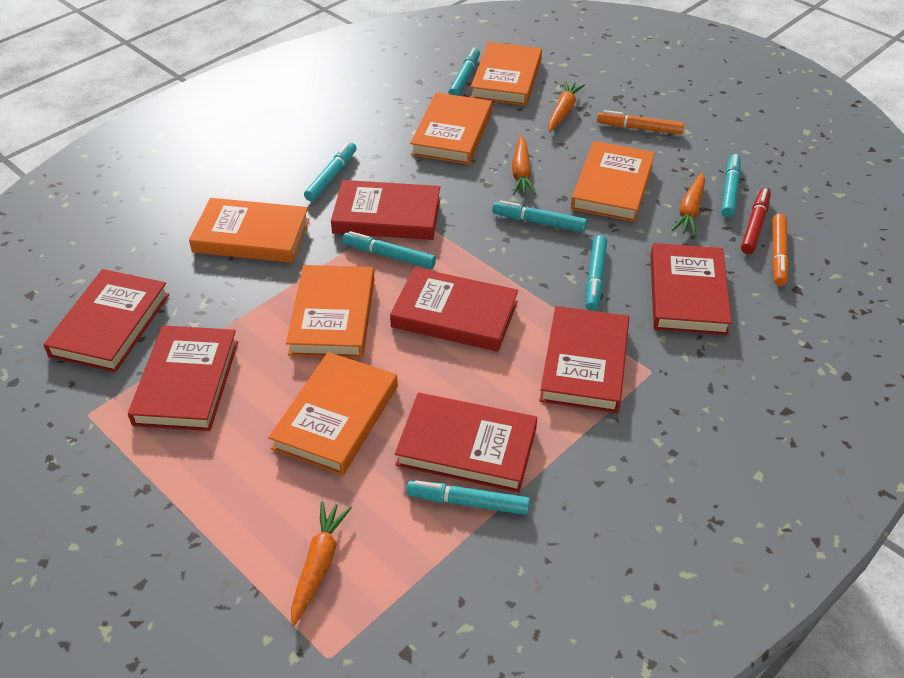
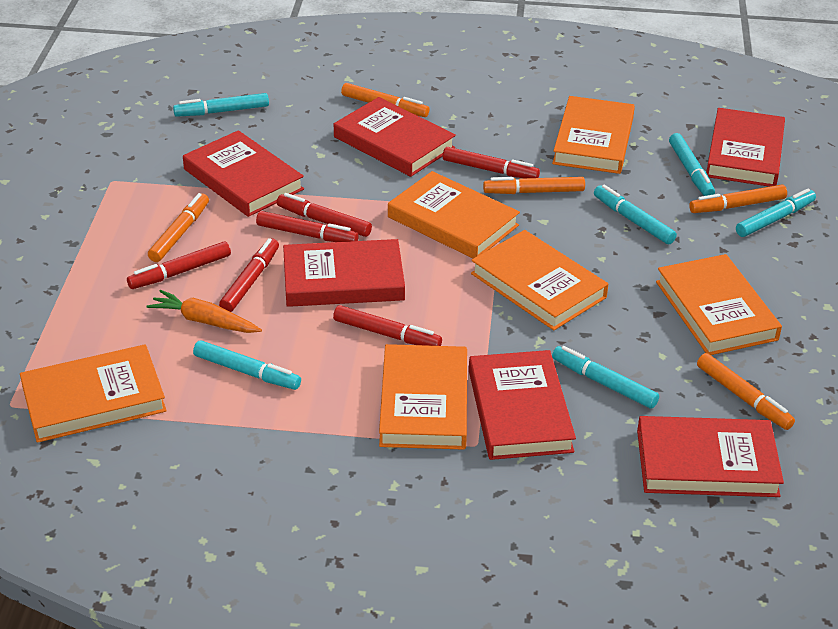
orange carrot: 4 -> 1
orange marker: 2 -> 5
red book: 7 -> 6
red marker: 1 -> 6
turquoise marker: 7 -> 6

